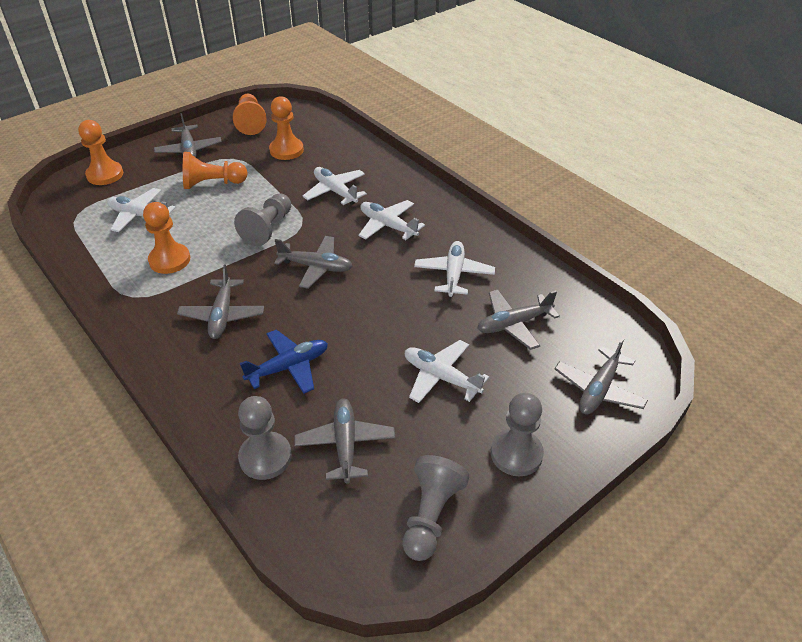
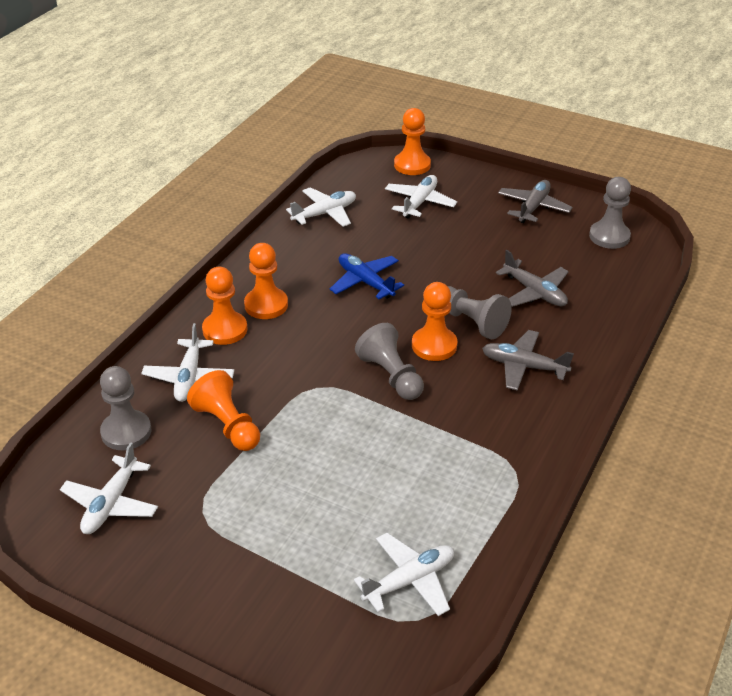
grey plane: 6 -> 3

